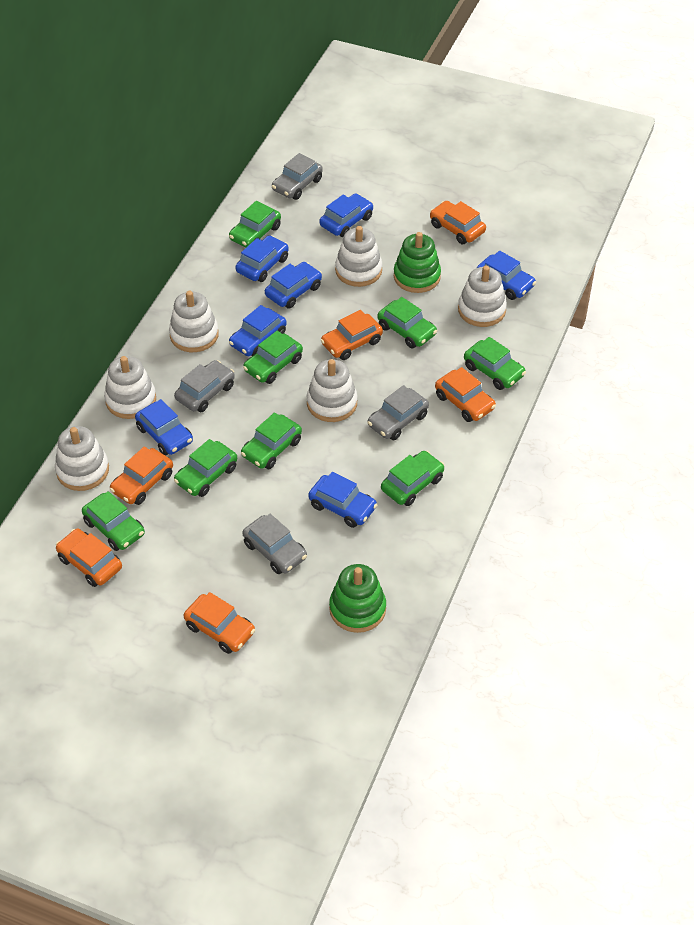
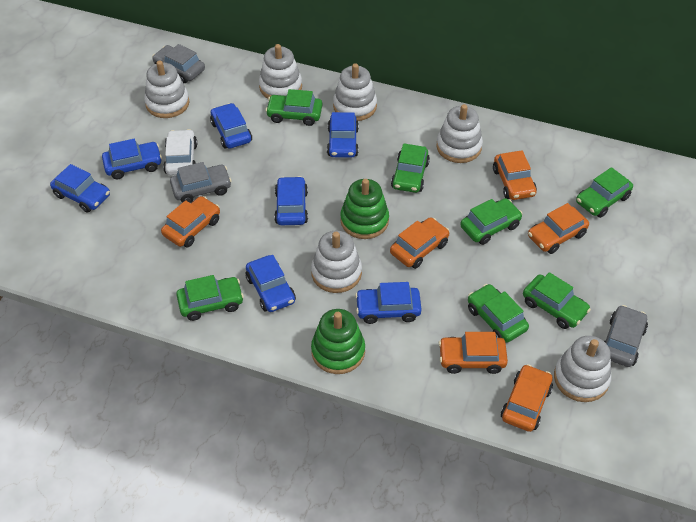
green car: 8 -> 7
grey car: 4 -> 3
white car: 0 -> 1

